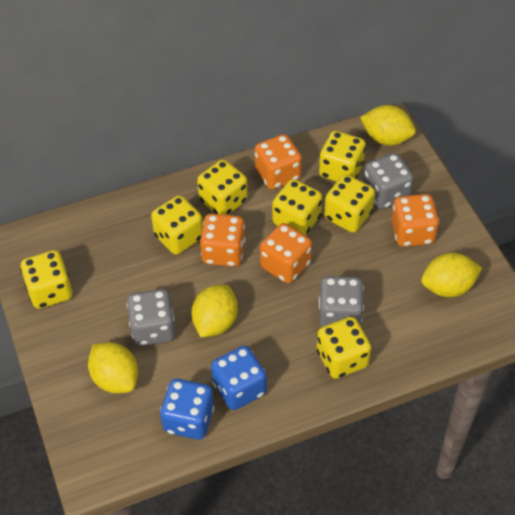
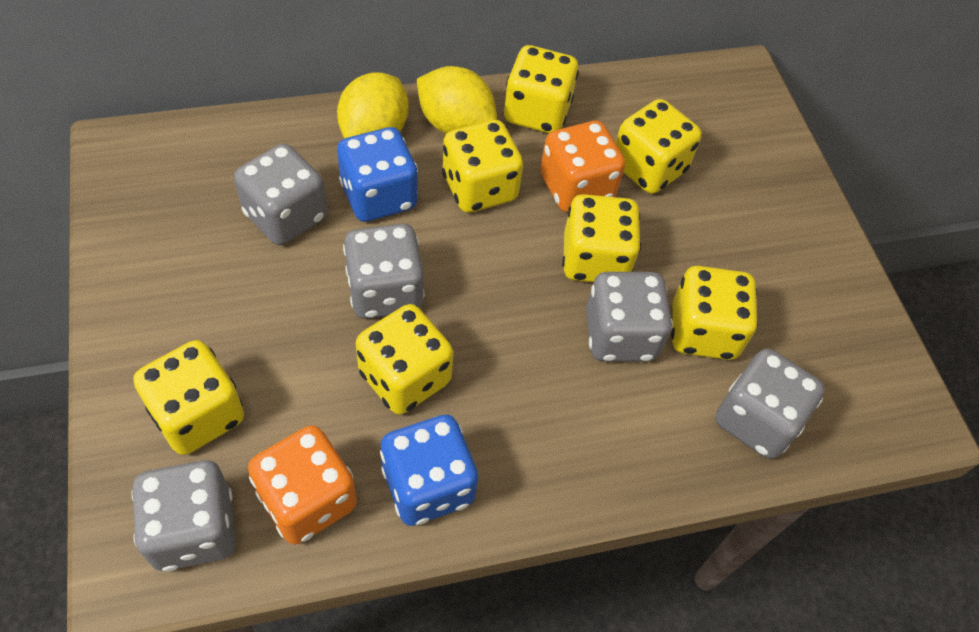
grey dice: 3 -> 5
orange dice: 4 -> 2
yellow lemon: 4 -> 2

